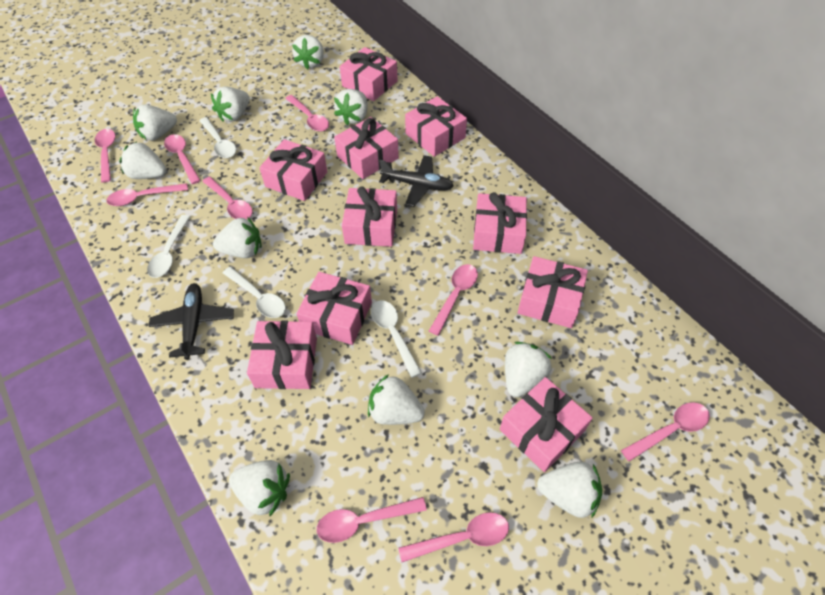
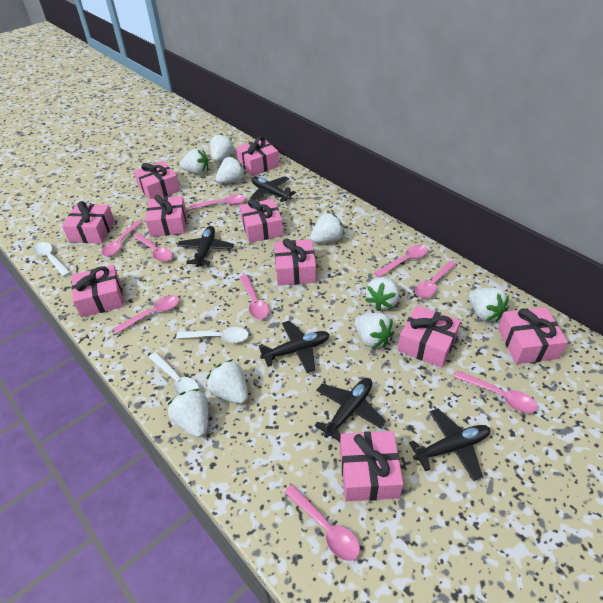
black plane: 2 -> 5
white spoon: 4 -> 3
white strawberry: 10 -> 9

